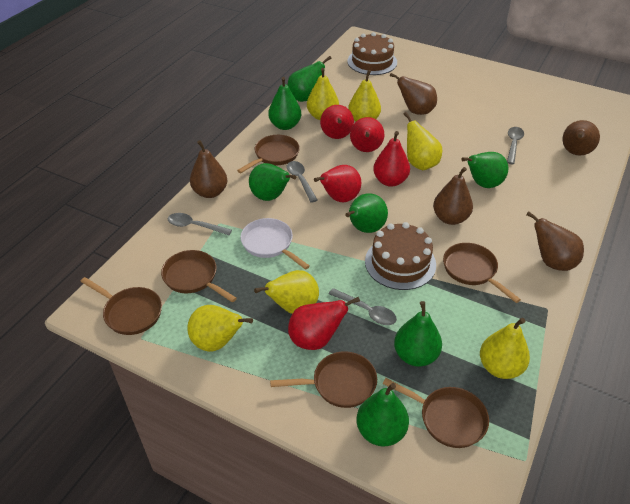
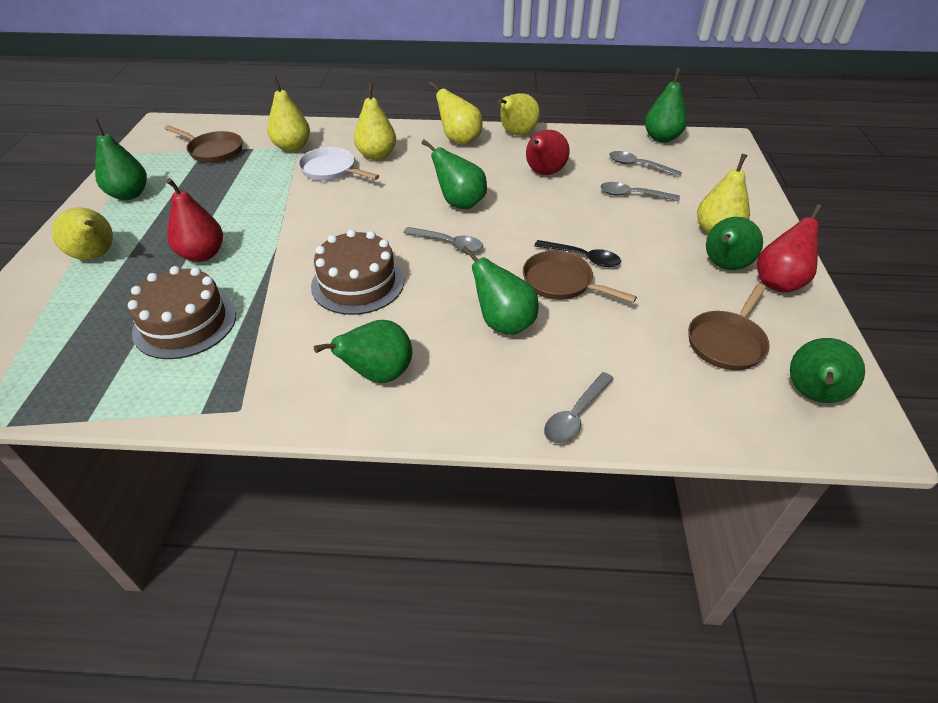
black spoon: 0 -> 1
brown pan: 6 -> 3
brown pear: 5 -> 0
red pear: 5 -> 3

